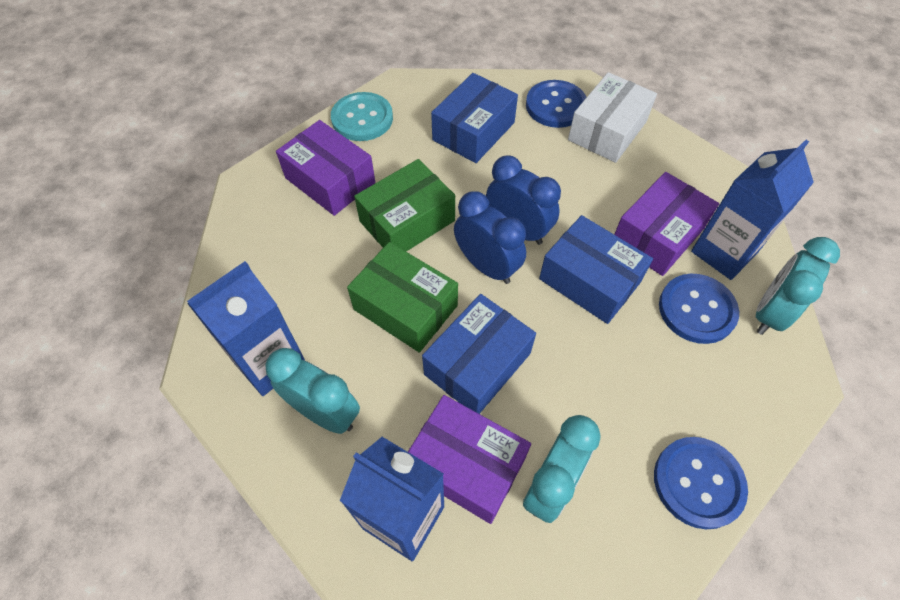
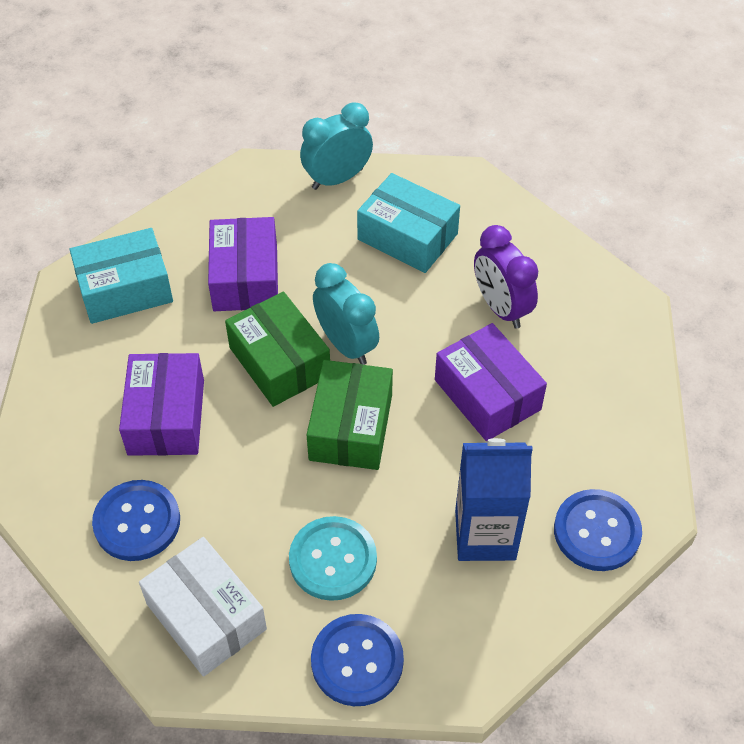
blue box: 3 -> 0
blue carton: 3 -> 1
blue clock: 2 -> 0
purple clock: 0 -> 1
turquoise box: 0 -> 2
turquoise clock: 3 -> 2

